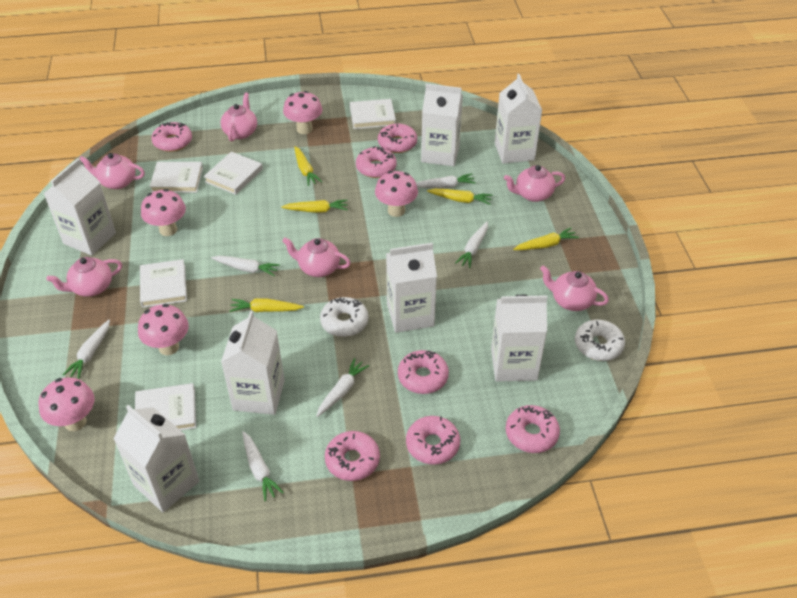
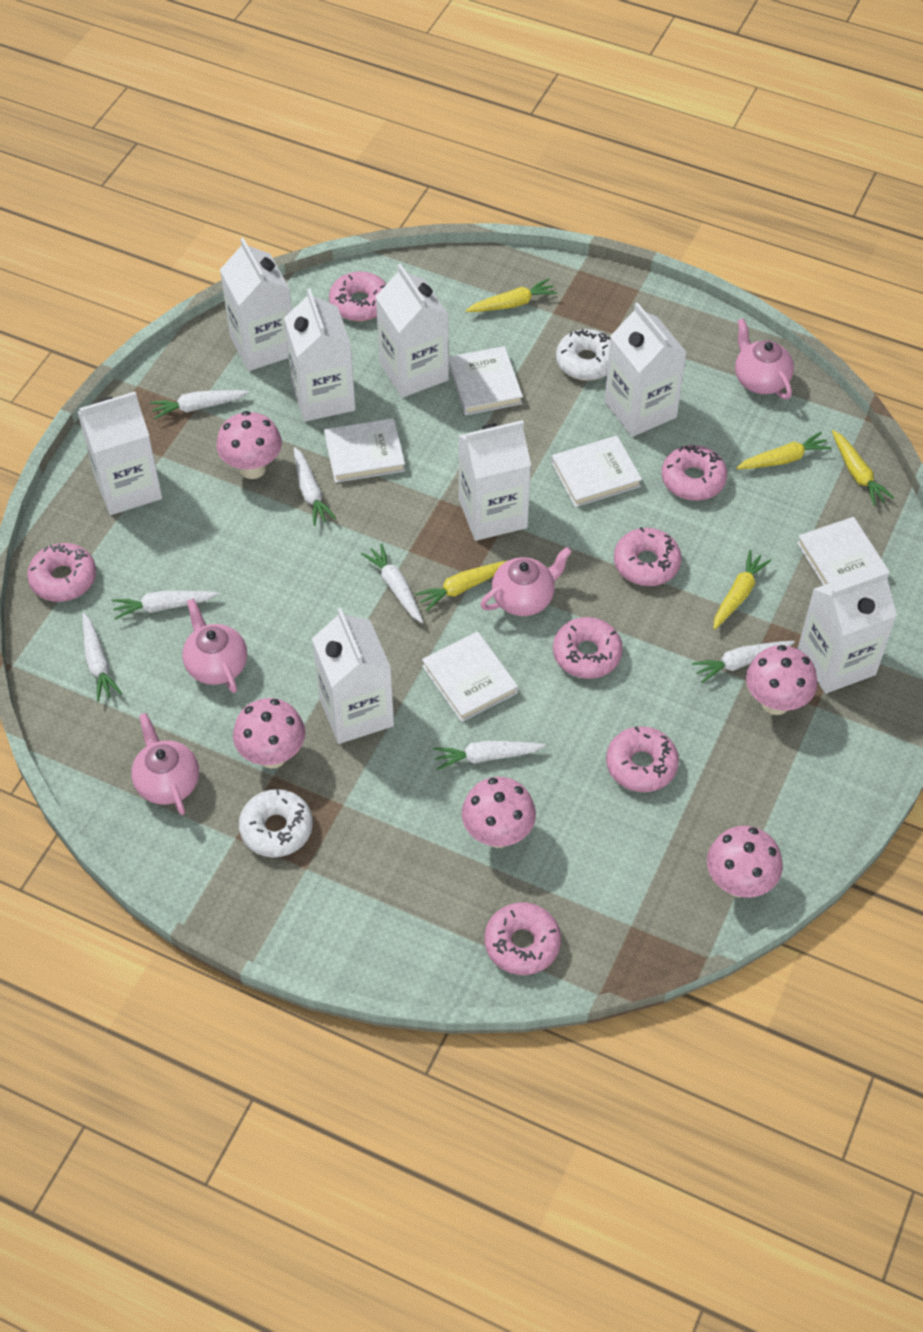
pink teapot: 6 -> 4
white carrot: 6 -> 7
white carton: 7 -> 8

